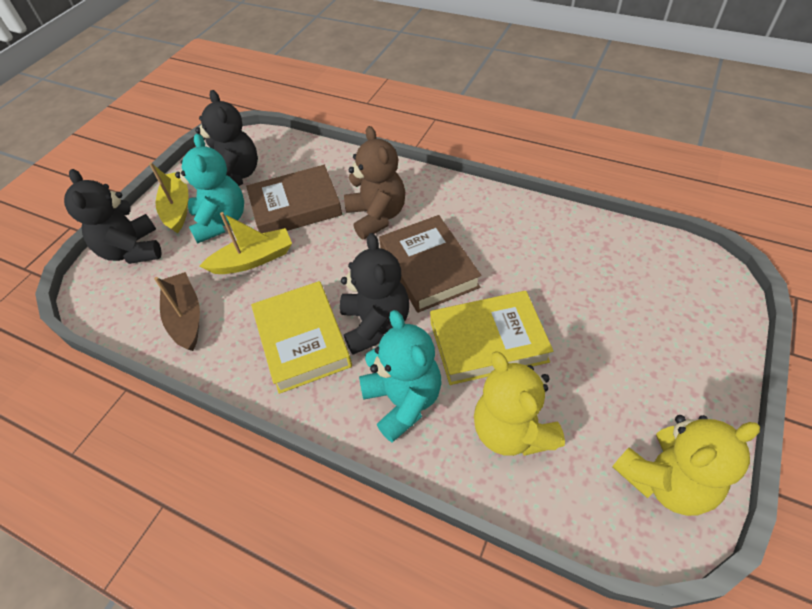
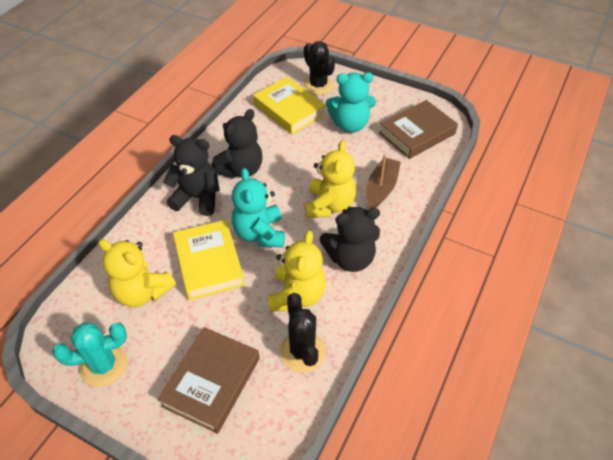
black cactus: 0 -> 2
brown teddy bear: 1 -> 0
turquoise cactus: 0 -> 1
yellow boat: 2 -> 0
yellow teddy bear: 2 -> 3

